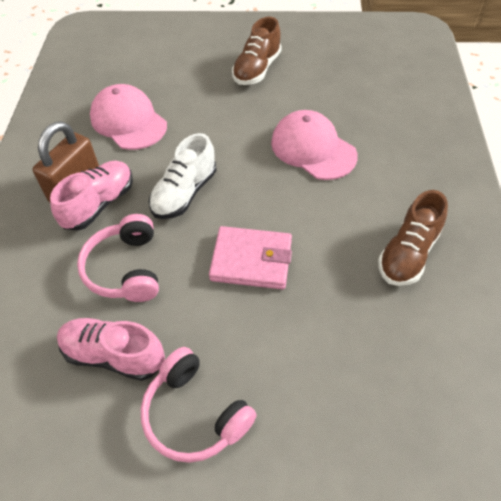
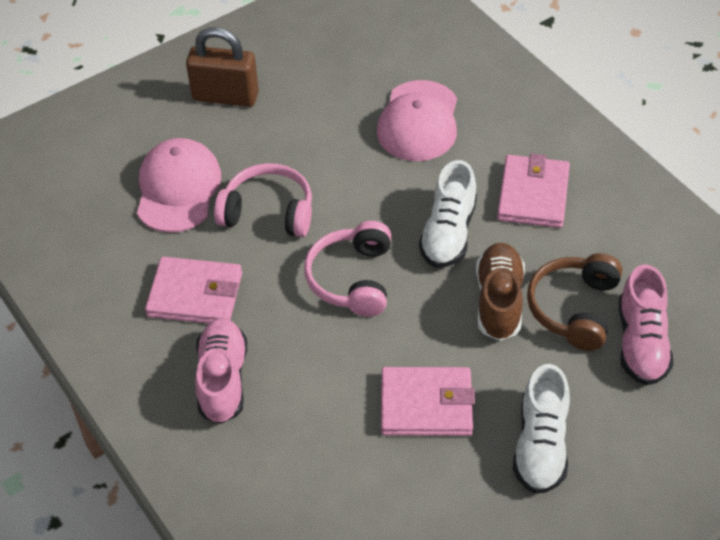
brown headphones: 0 -> 1
brown shoe: 2 -> 1
pink wallet: 1 -> 3
white shoe: 1 -> 2

